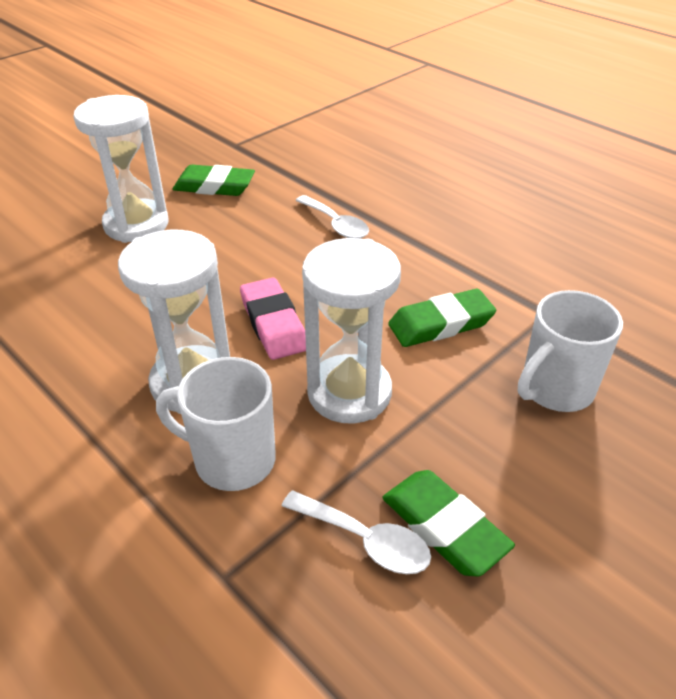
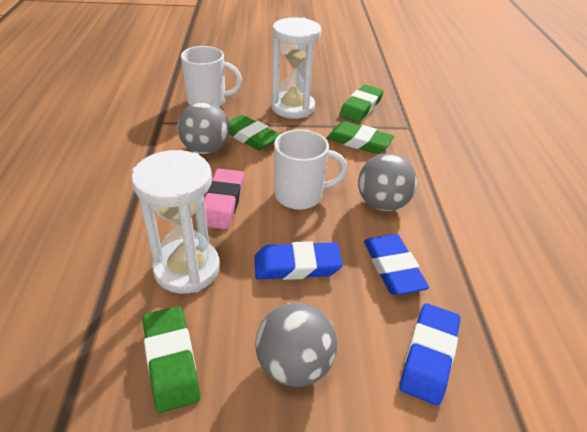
blue eraser: 0 -> 3
green eraser: 3 -> 4
grey ball: 0 -> 3
white hourglass: 3 -> 2
white spoon: 2 -> 0

